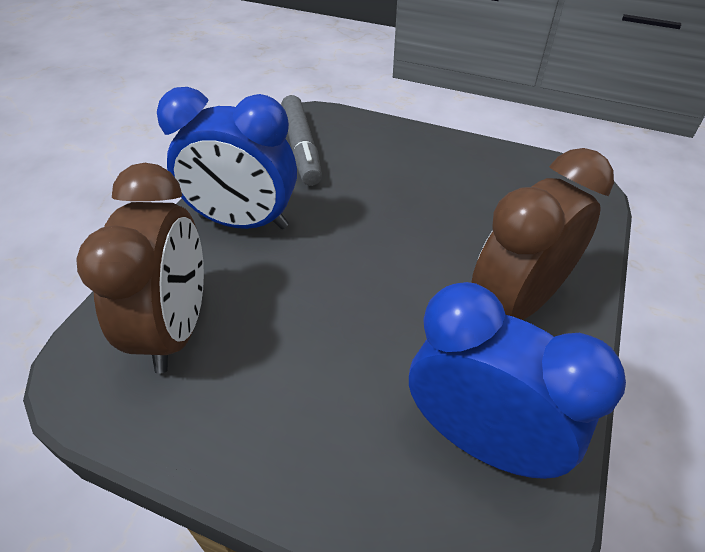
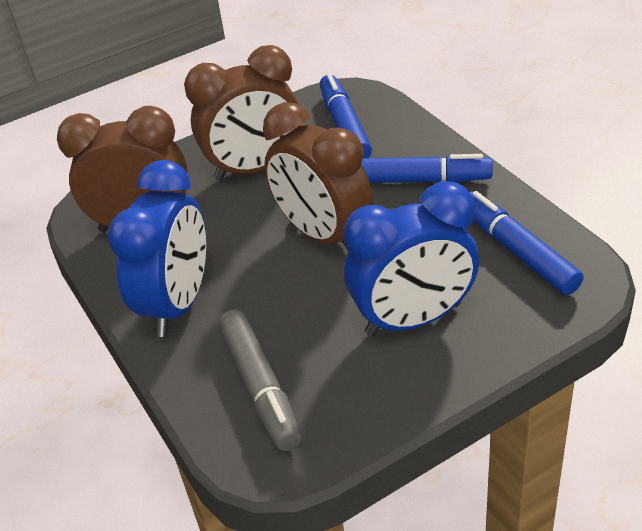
blue marker: 0 -> 3
brown clock: 2 -> 3

